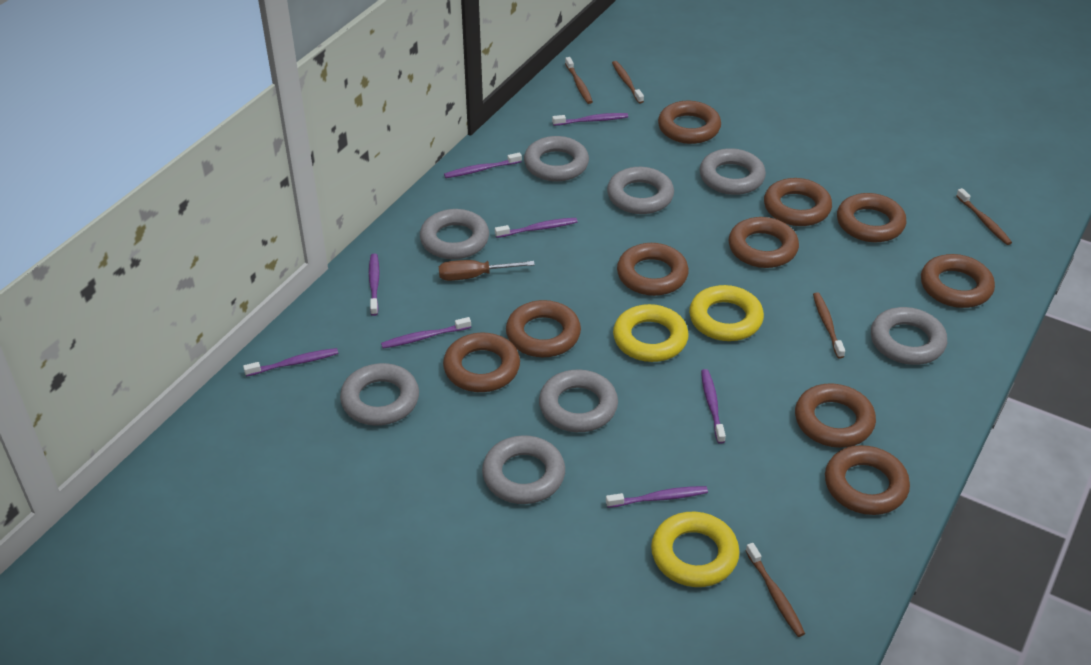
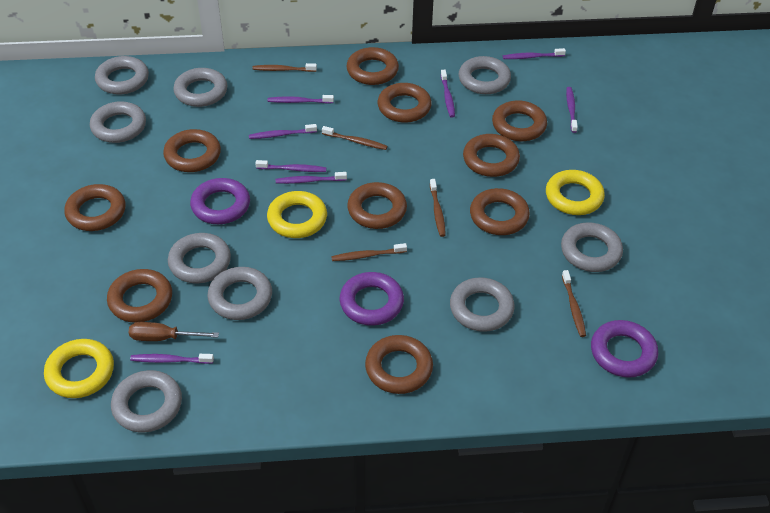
grey ring: 8 -> 9
purple ring: 0 -> 3

